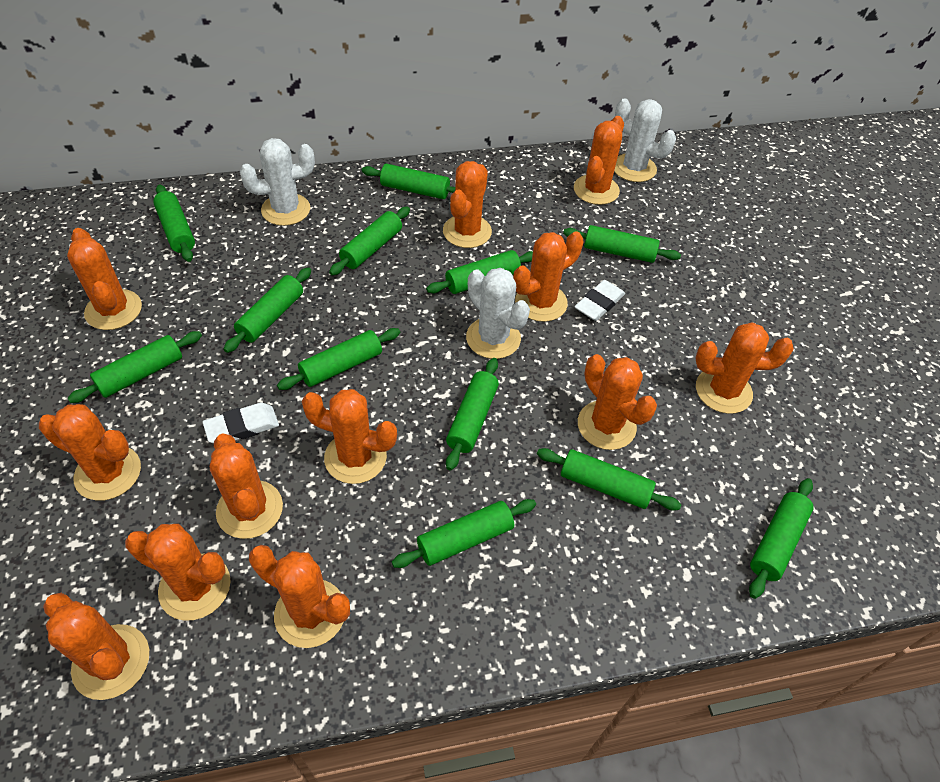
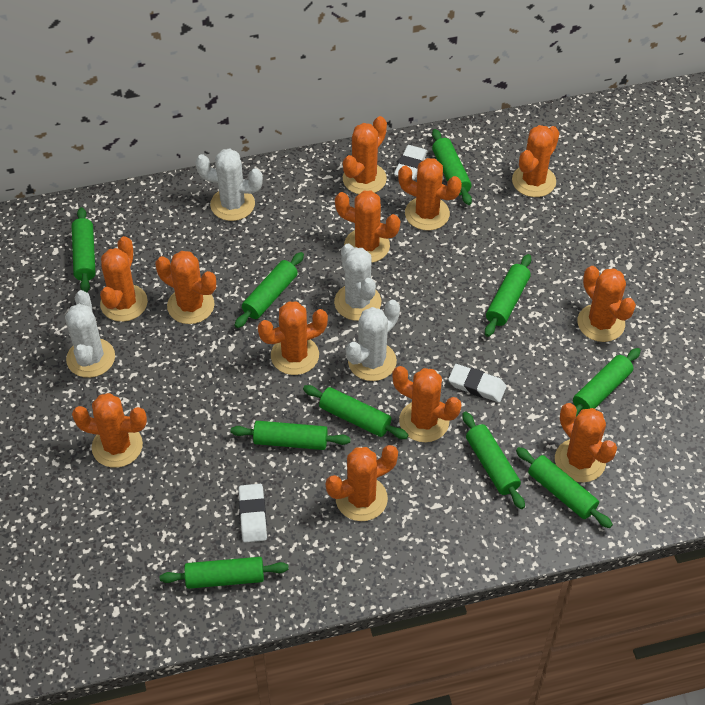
green rolling pin: 12 -> 10
white cactus: 3 -> 4
white eraser: 2 -> 3

